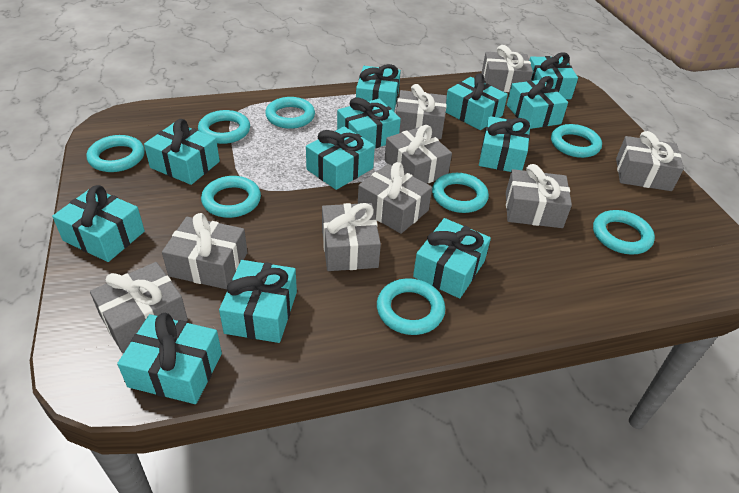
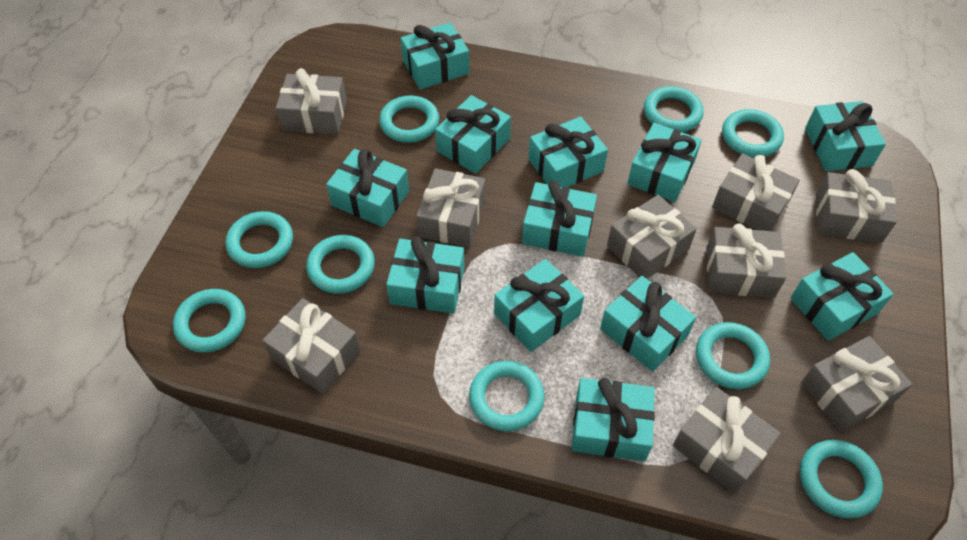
turquoise ring: 8 -> 9

